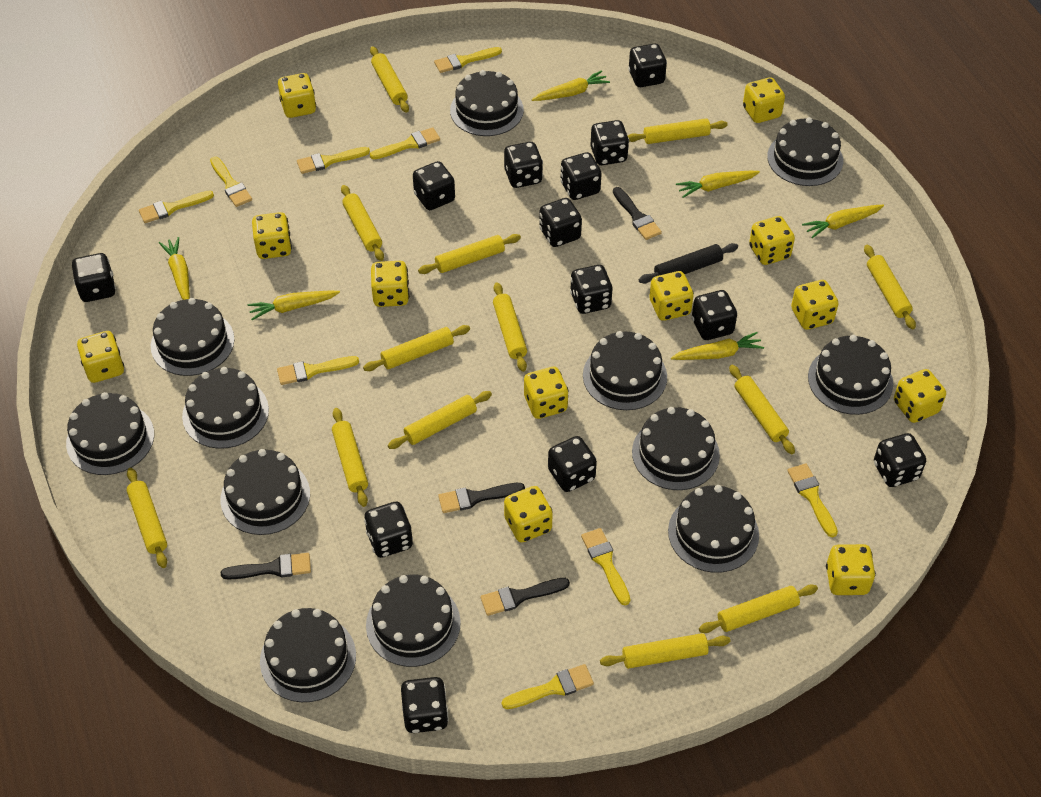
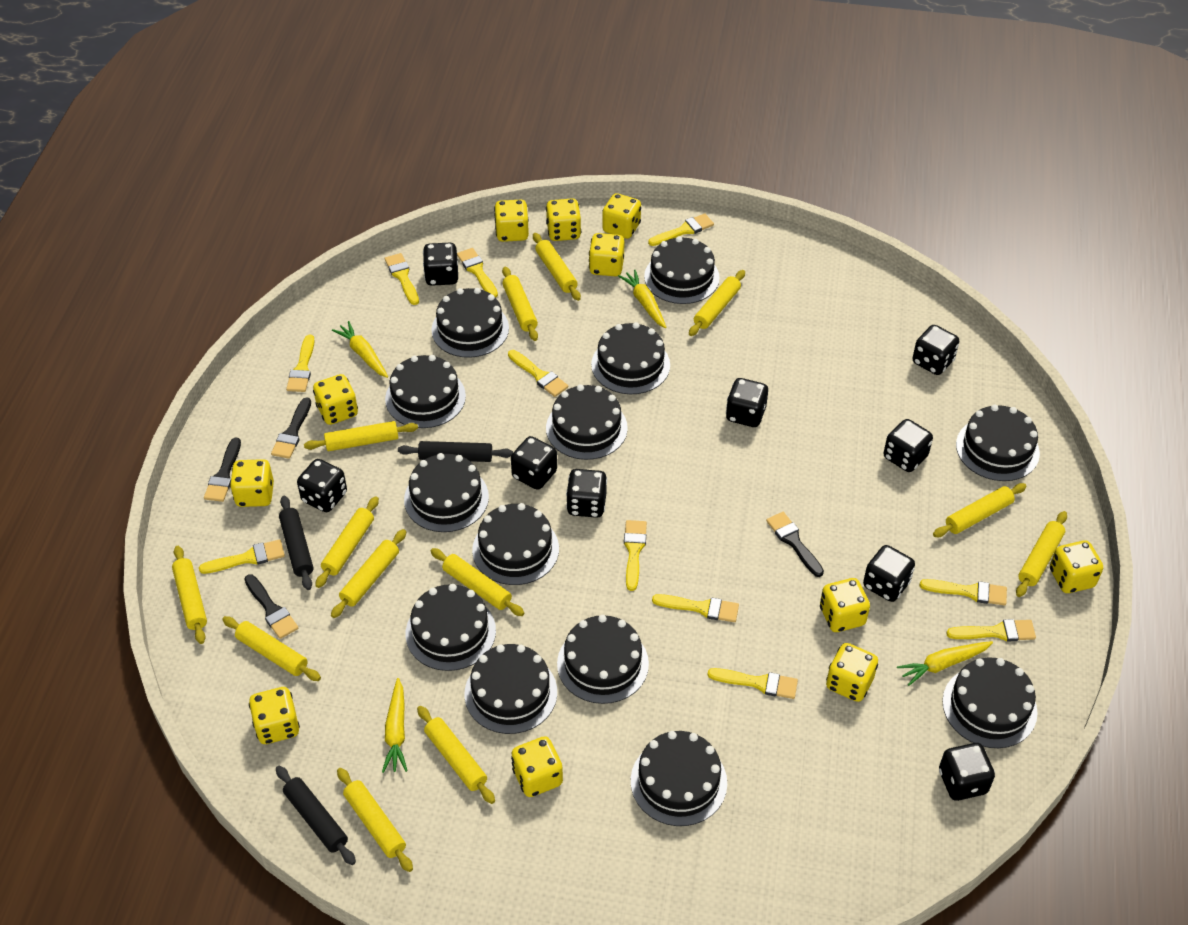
black cake: 12 -> 13
black dice: 13 -> 9
black rolling pin: 1 -> 3
yellow brush: 9 -> 11
yellow carrot: 6 -> 4
yellow dice: 12 -> 11

